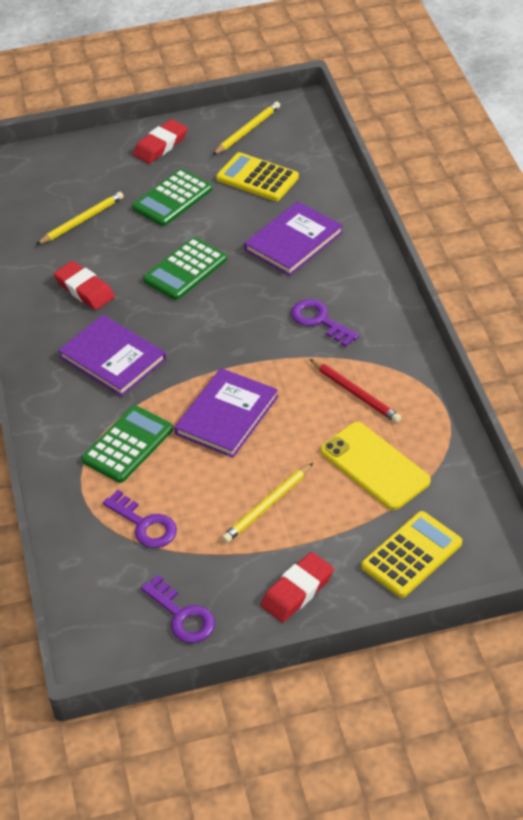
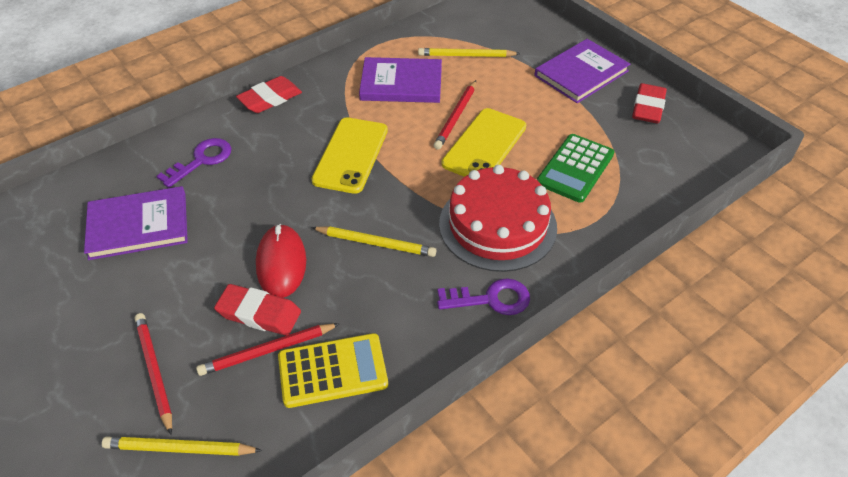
green calculator: 3 -> 1
purple key: 3 -> 2
red cake: 0 -> 1
red mouse: 0 -> 1
red pencil: 1 -> 3
yellow calculator: 2 -> 1
yellow phone: 1 -> 2

